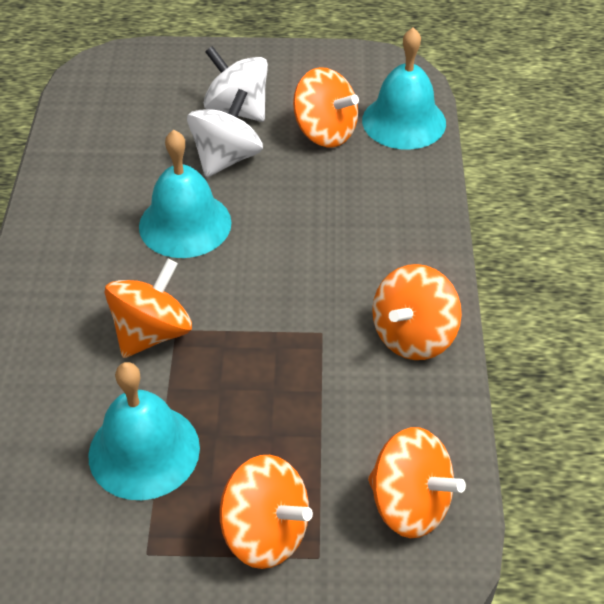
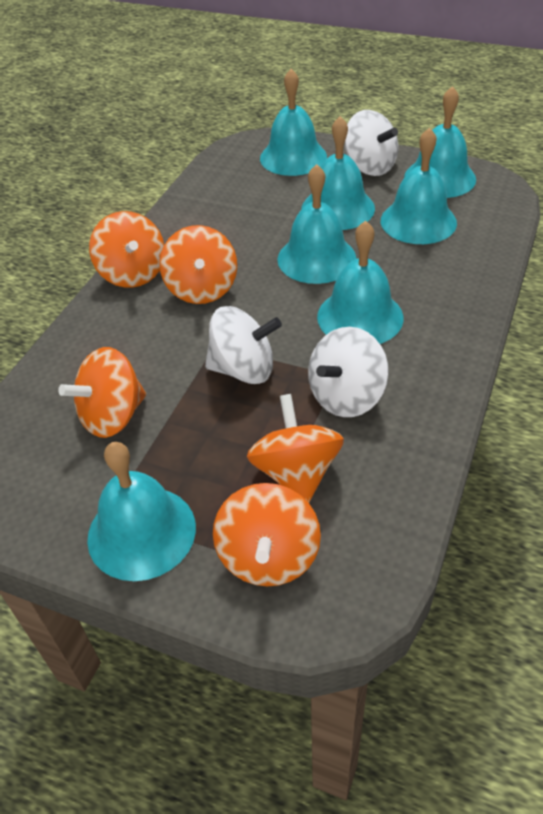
turquoise bell: 3 -> 7
white spinning top: 2 -> 3

